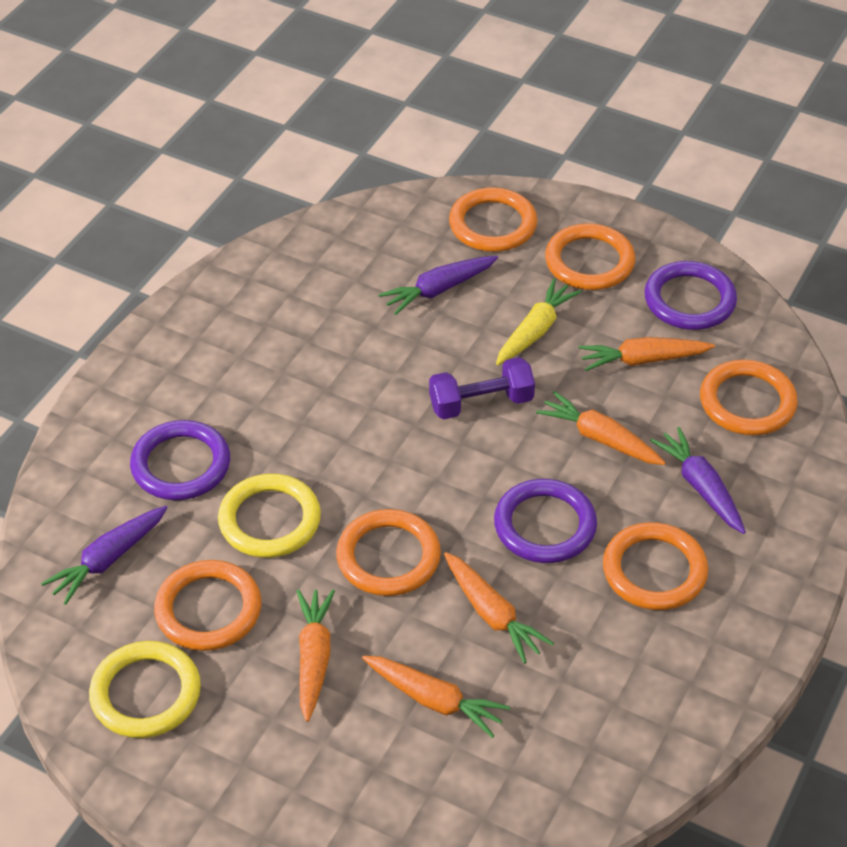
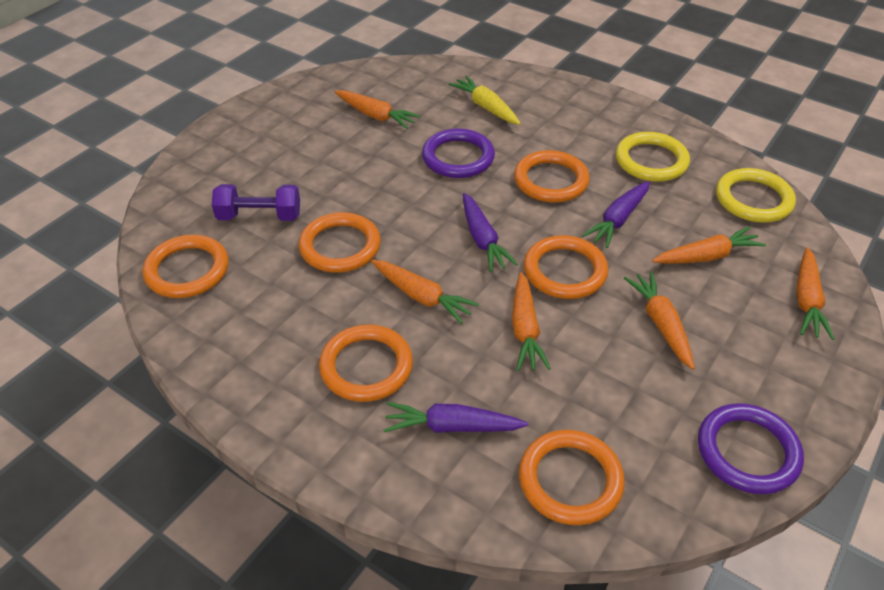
orange carrot: 5 -> 6
purple ring: 3 -> 2

